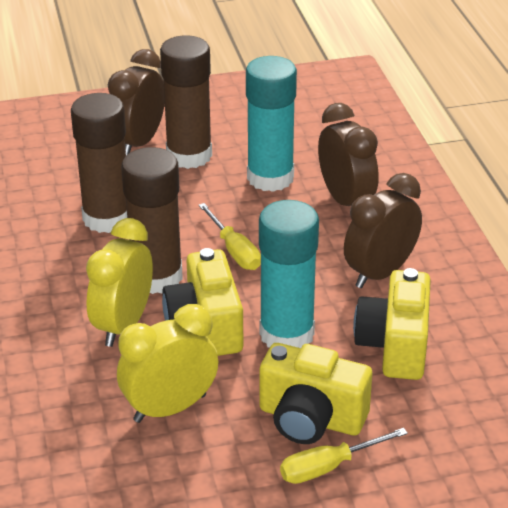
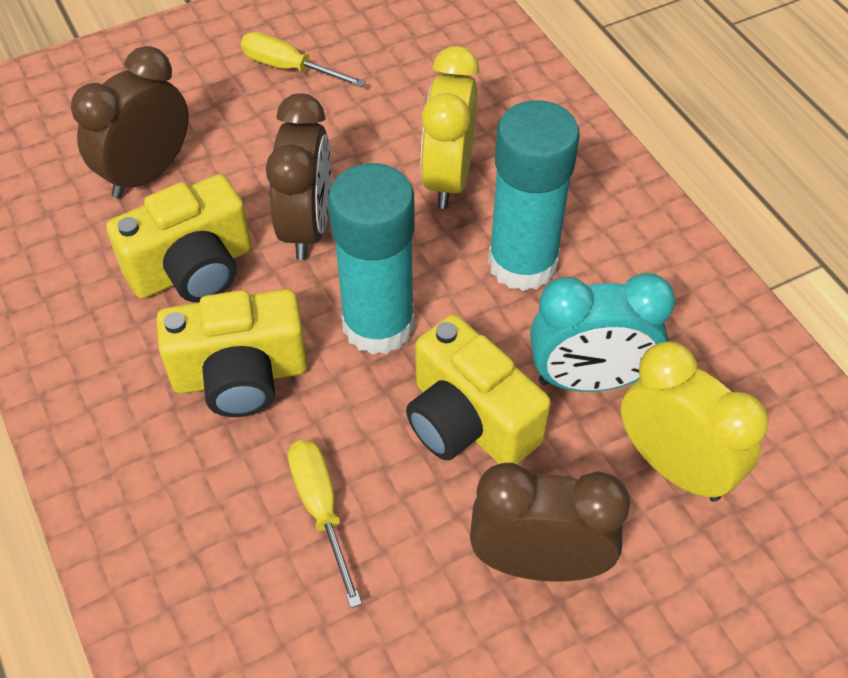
brown glue stick: 3 -> 0
turquoise clock: 0 -> 1

